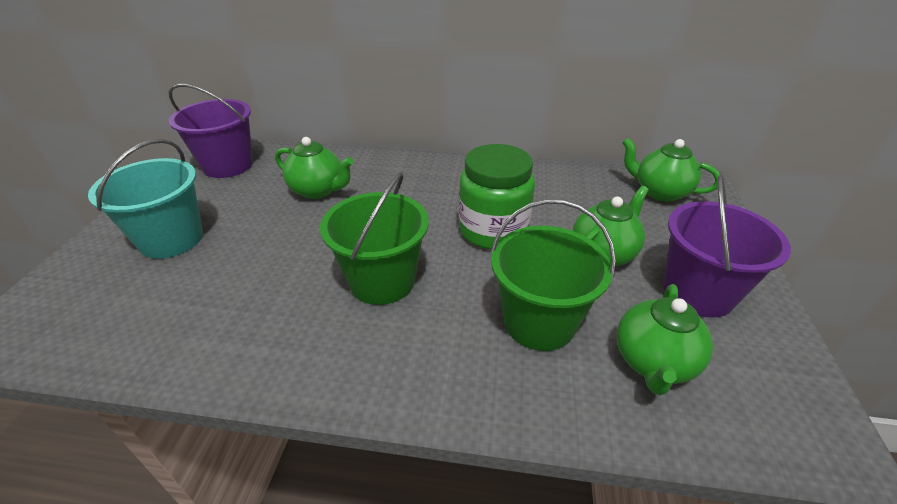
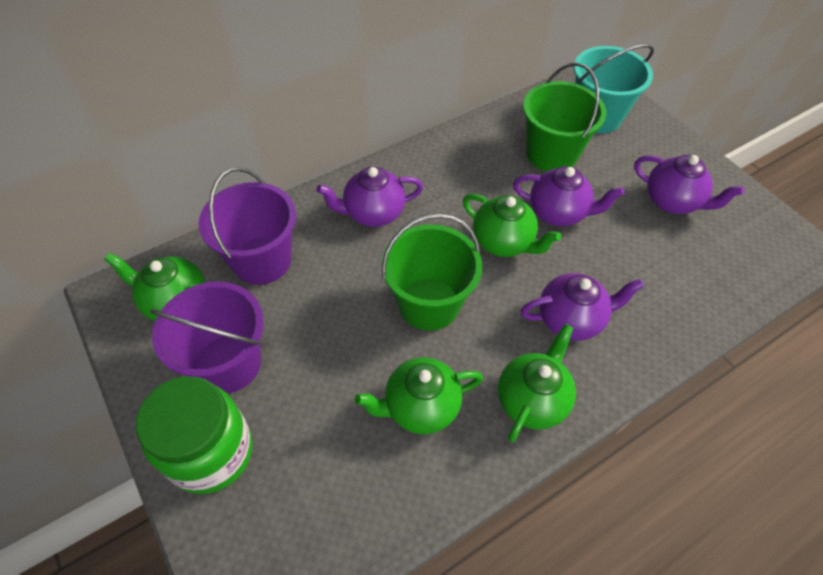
purple teapot: 0 -> 4

